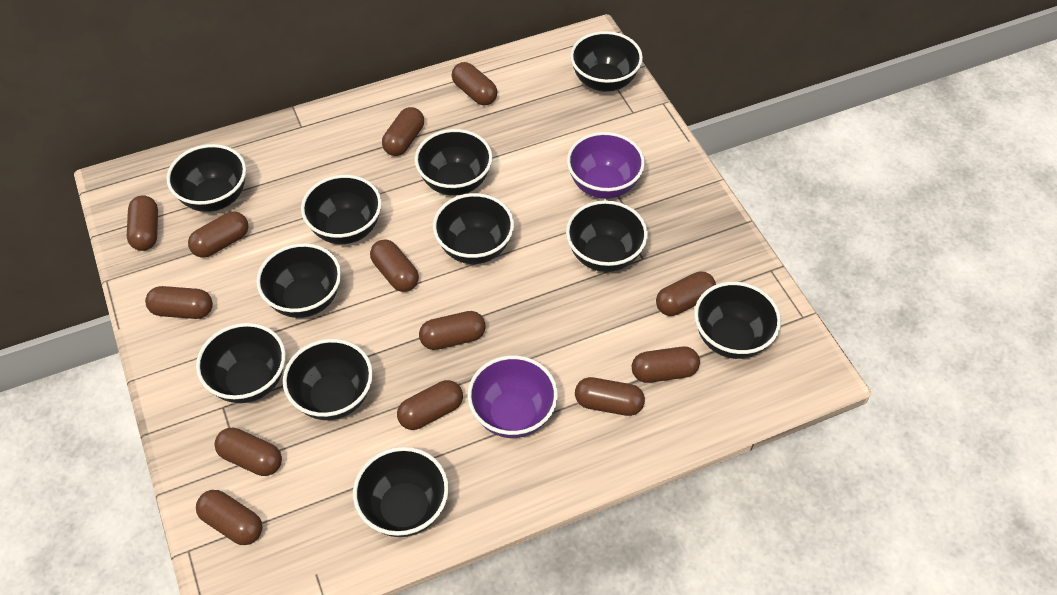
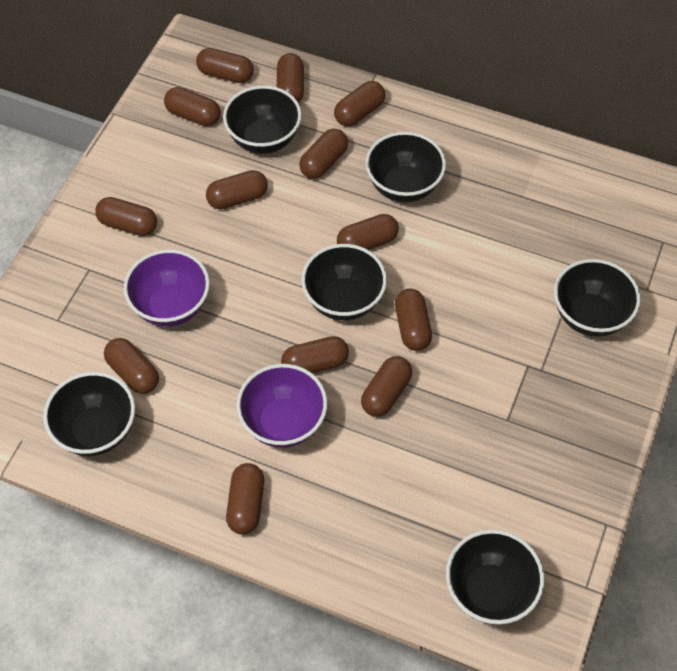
black bowl: 11 -> 6

